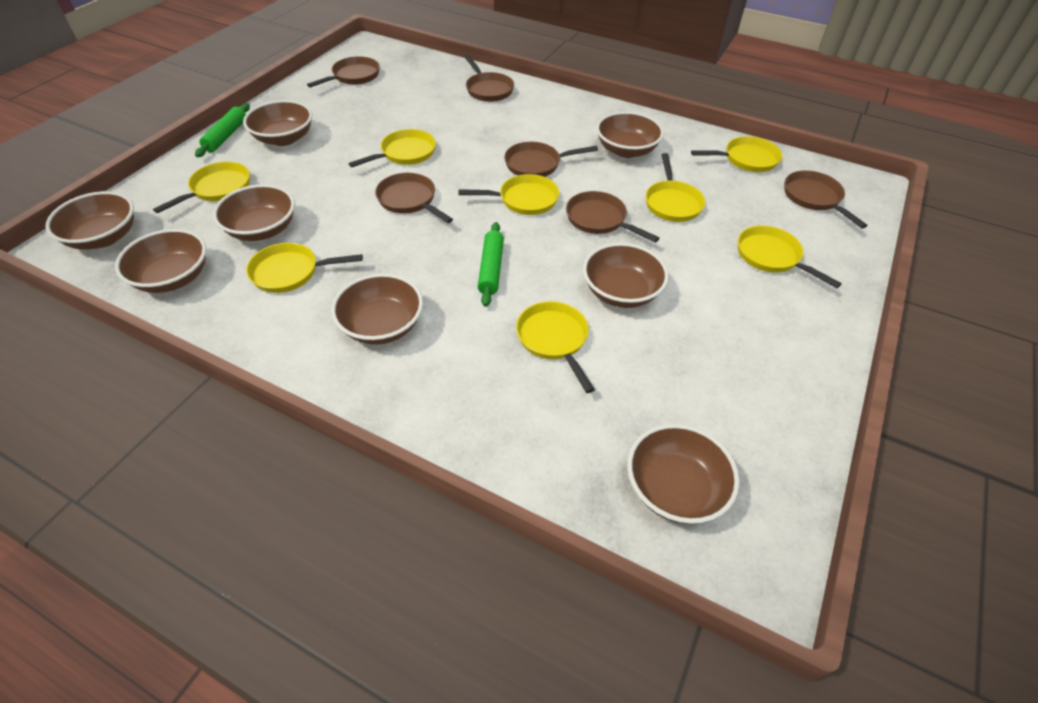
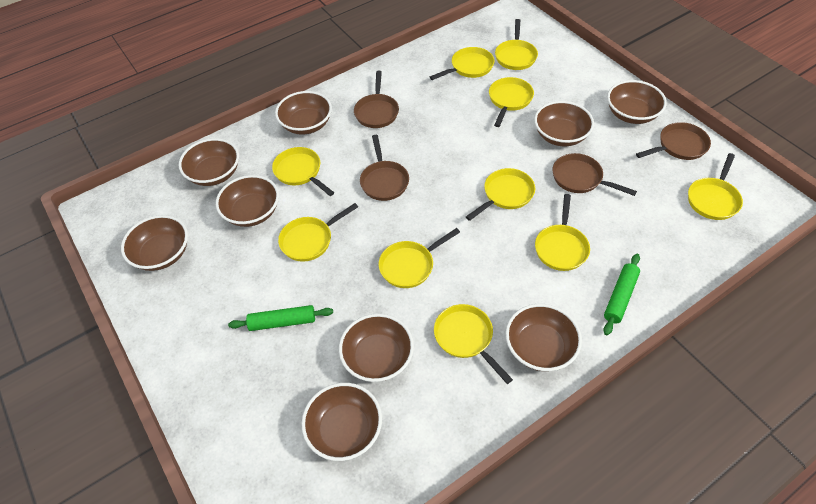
brown bowl: 8 -> 9
brown pan: 6 -> 4
yellow pan: 8 -> 10

